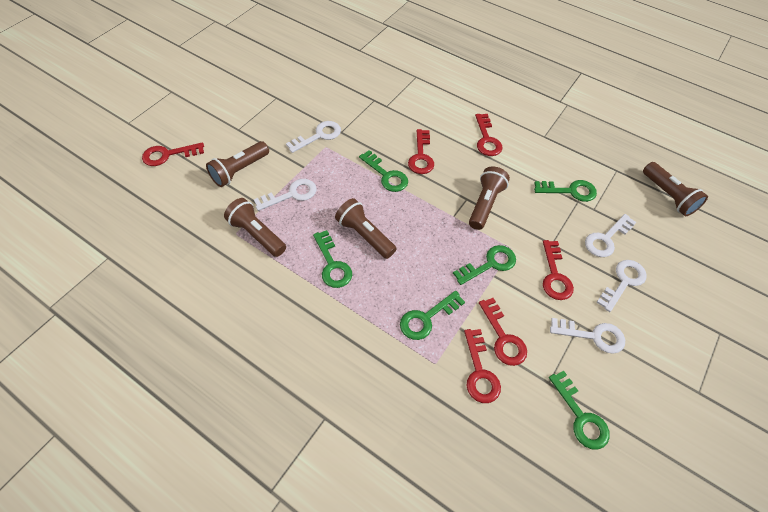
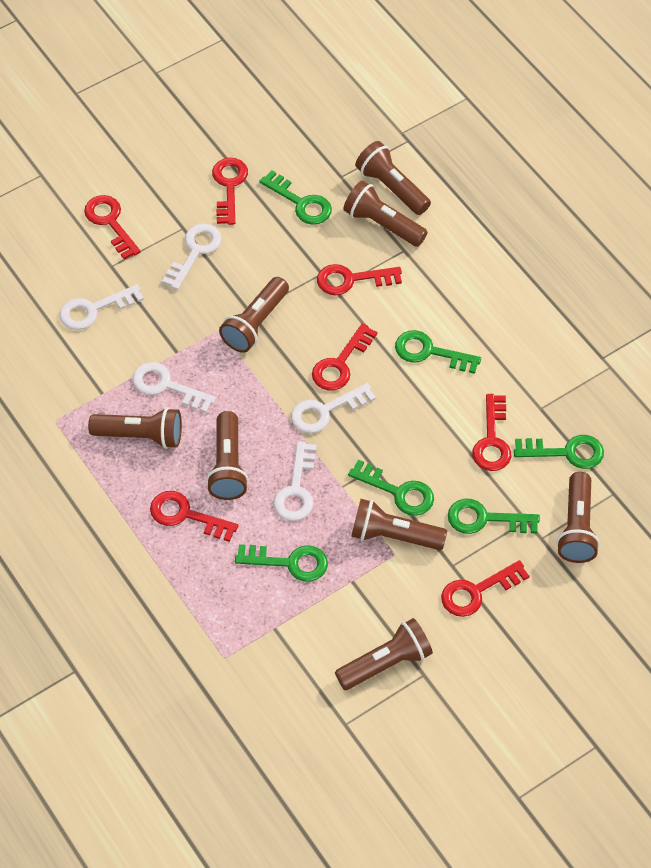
brown flashlight: 5 -> 8
red key: 6 -> 7

